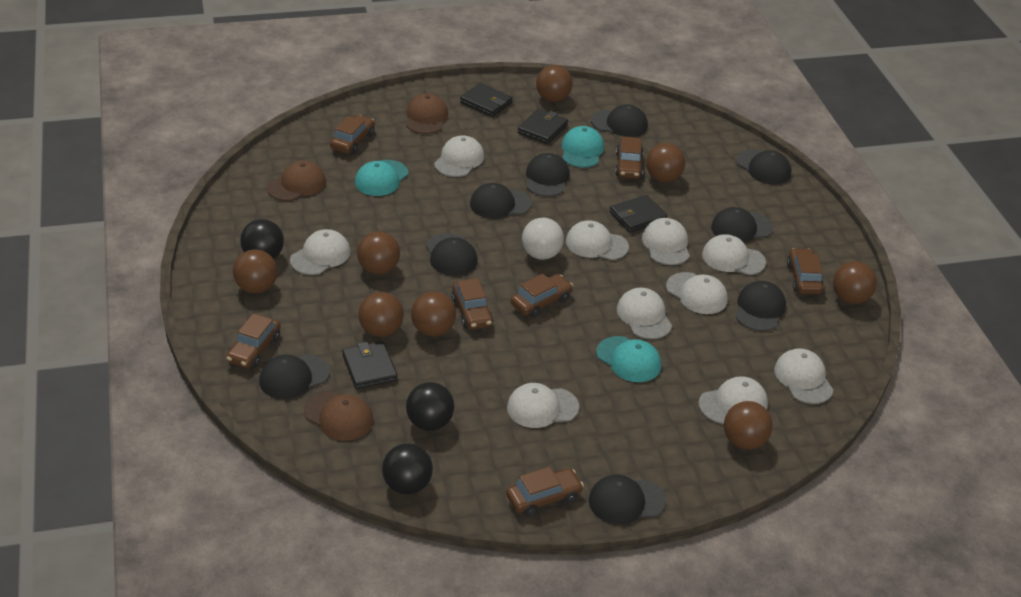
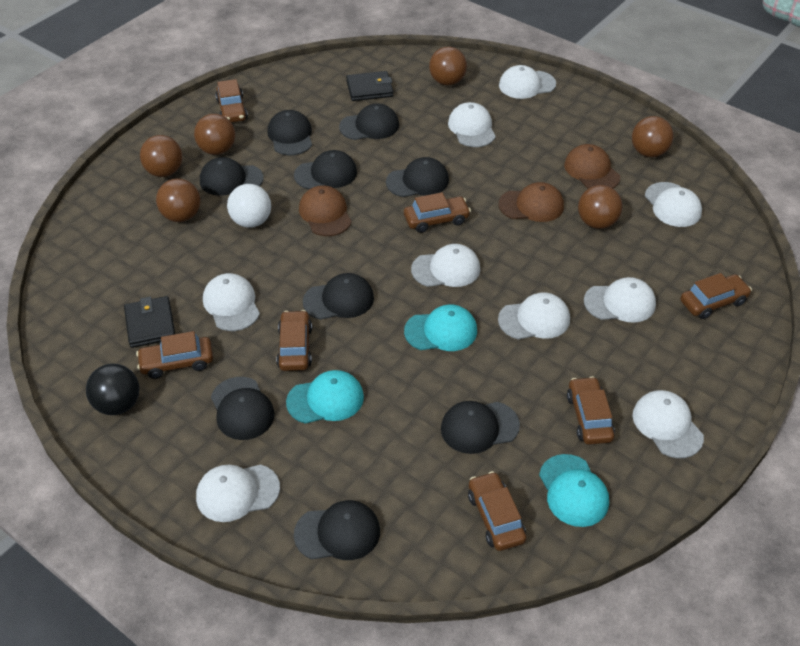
black ball: 3 -> 1
black wallet: 4 -> 2
brown ball: 8 -> 6
white cap: 10 -> 9

